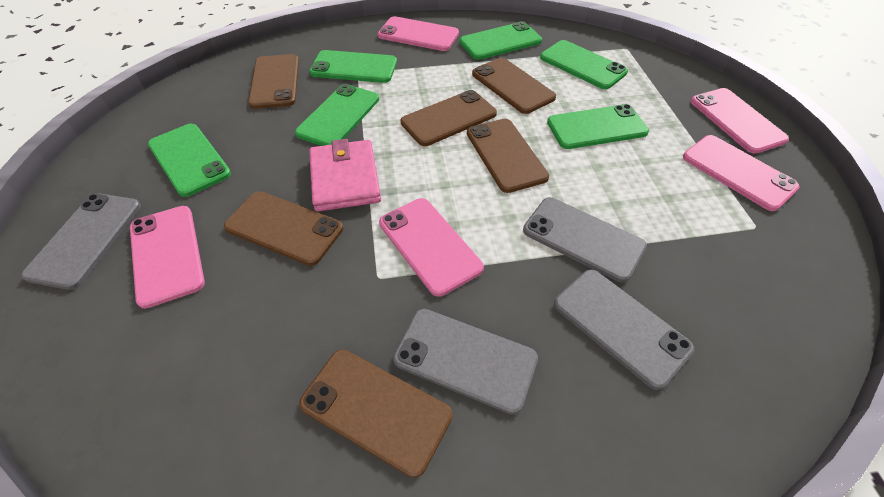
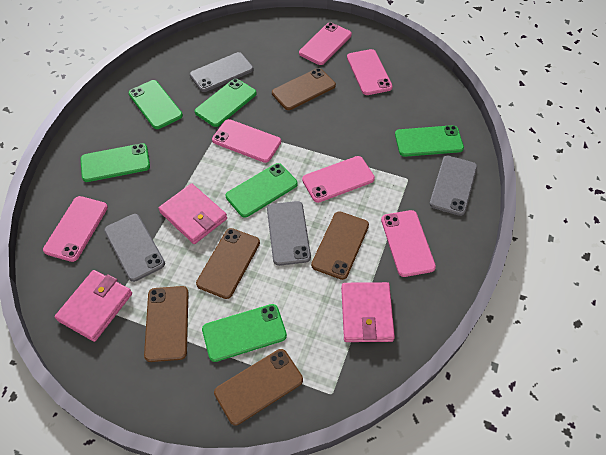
brown phone: 6 -> 5
pink phone: 5 -> 6
pink wallet: 1 -> 3

